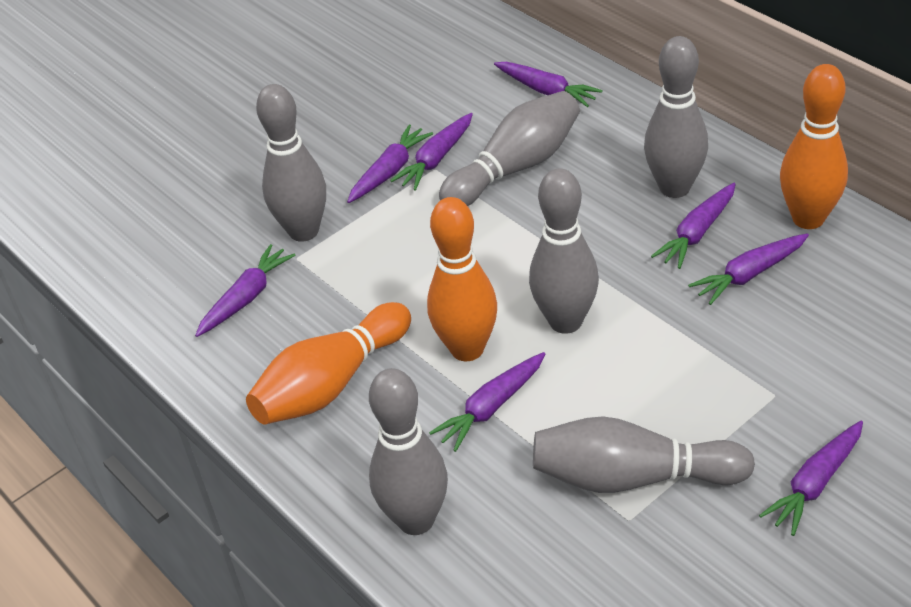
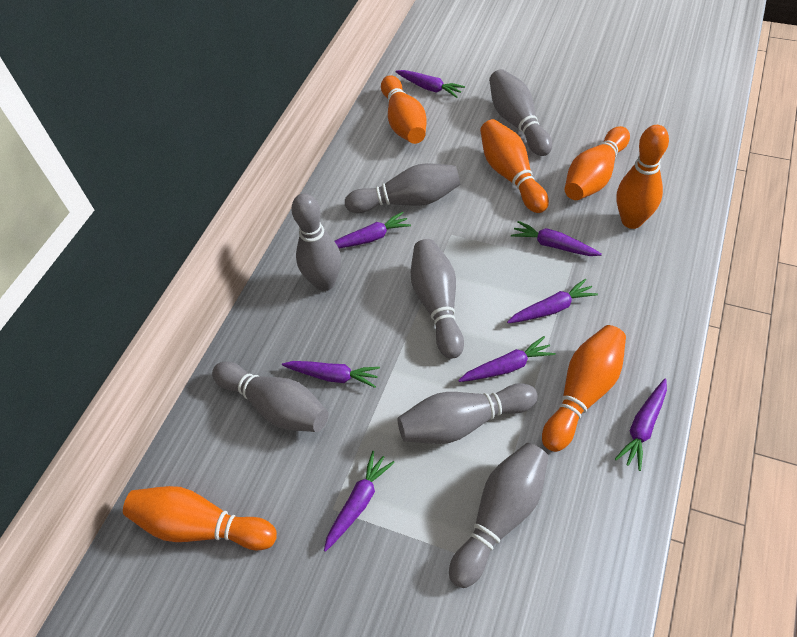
grey bowling pin: 6 -> 7
orange bowling pin: 3 -> 6

